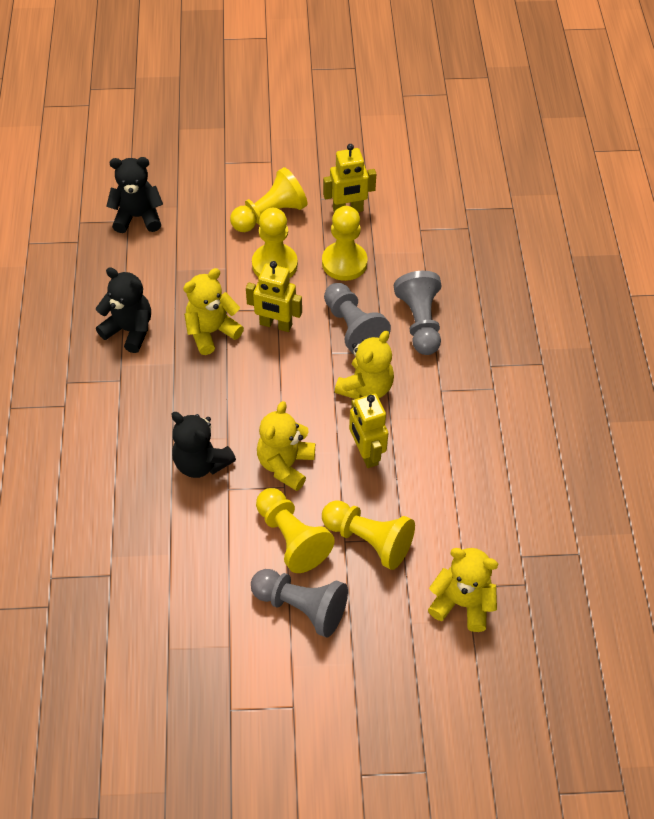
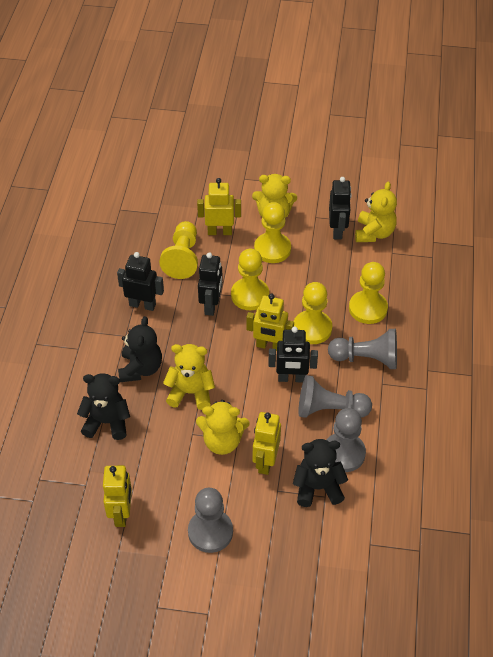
black robot: 0 -> 4
grey pawn: 3 -> 4
yellow robot: 3 -> 4

